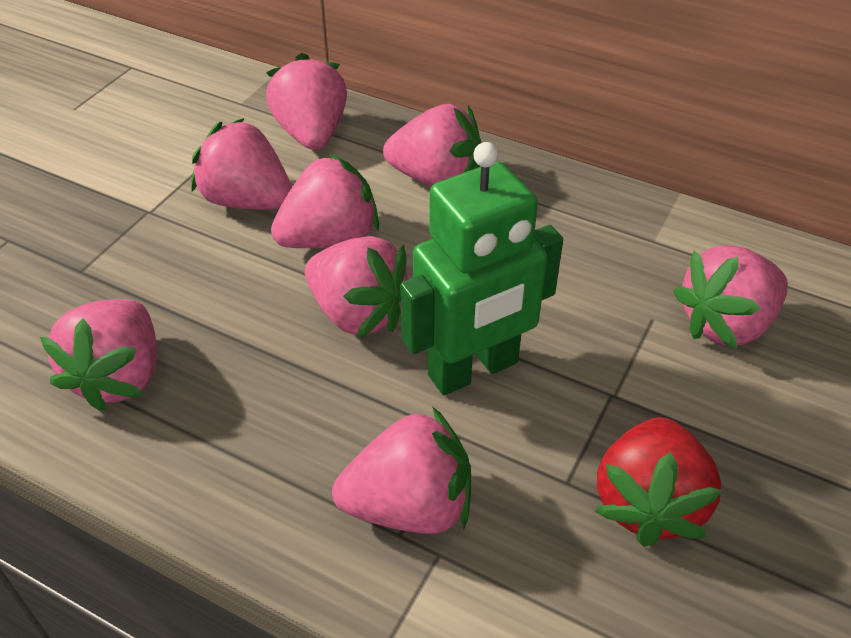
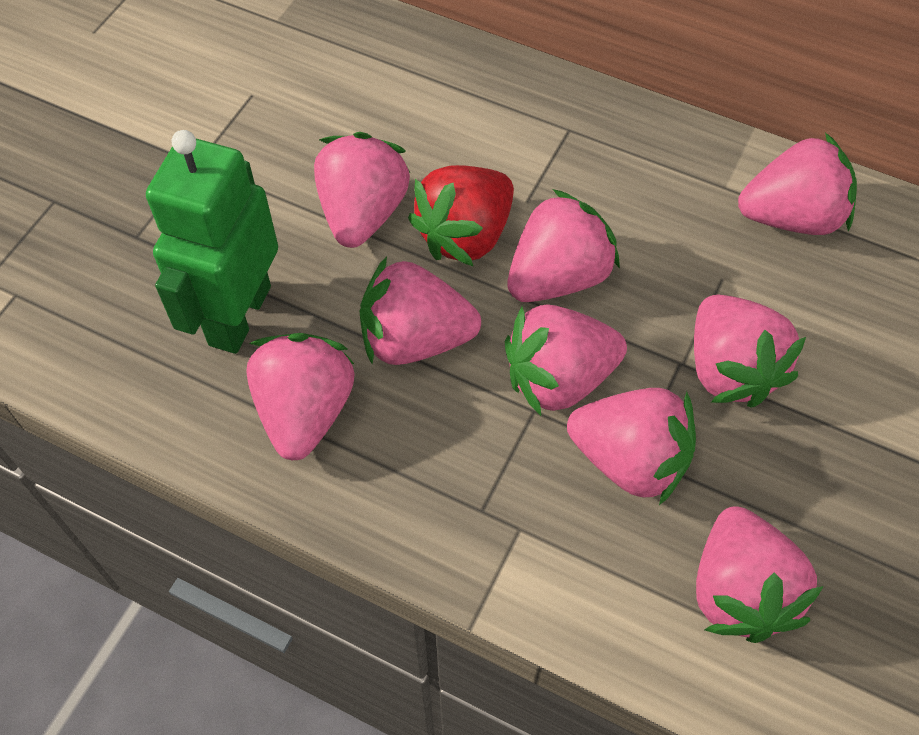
pink strawberry: 8 -> 9

